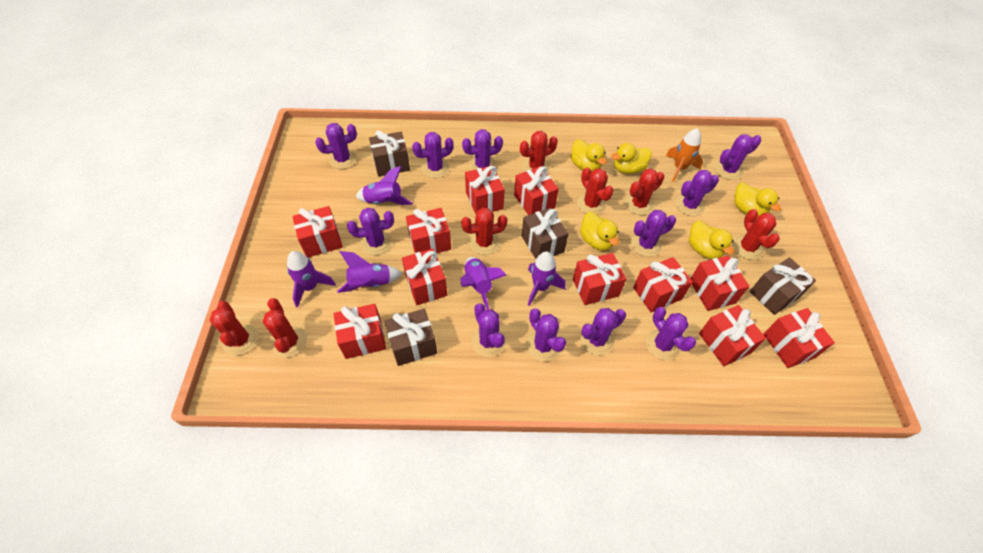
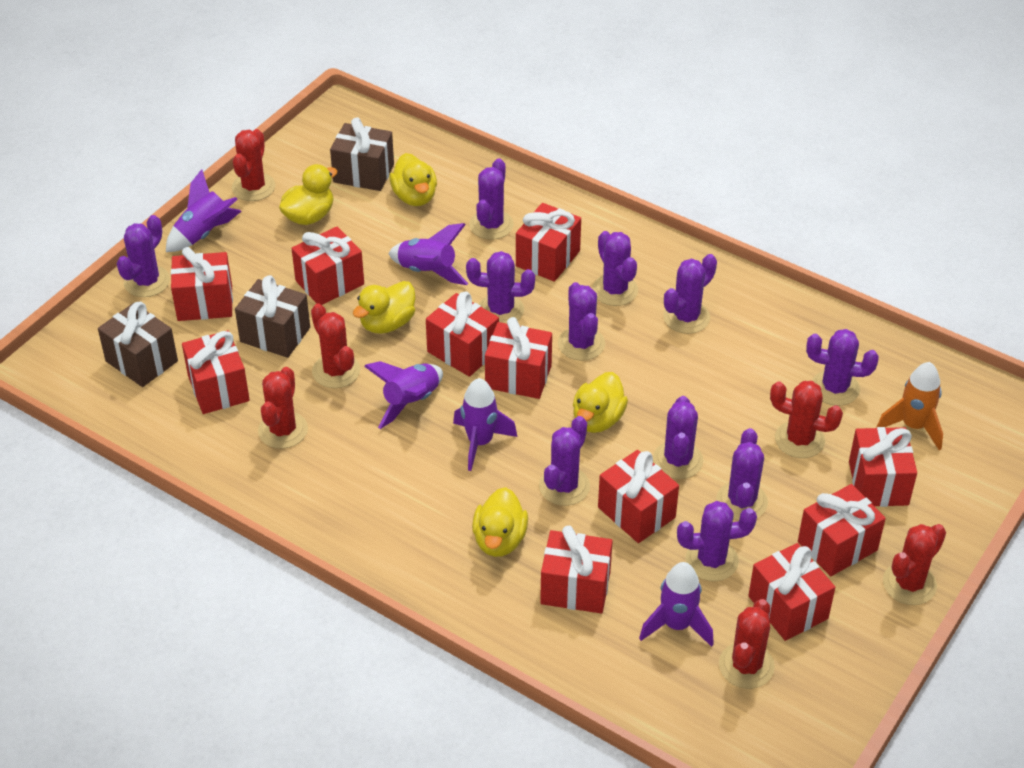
brown gift: 4 -> 3
red cactus: 7 -> 6

